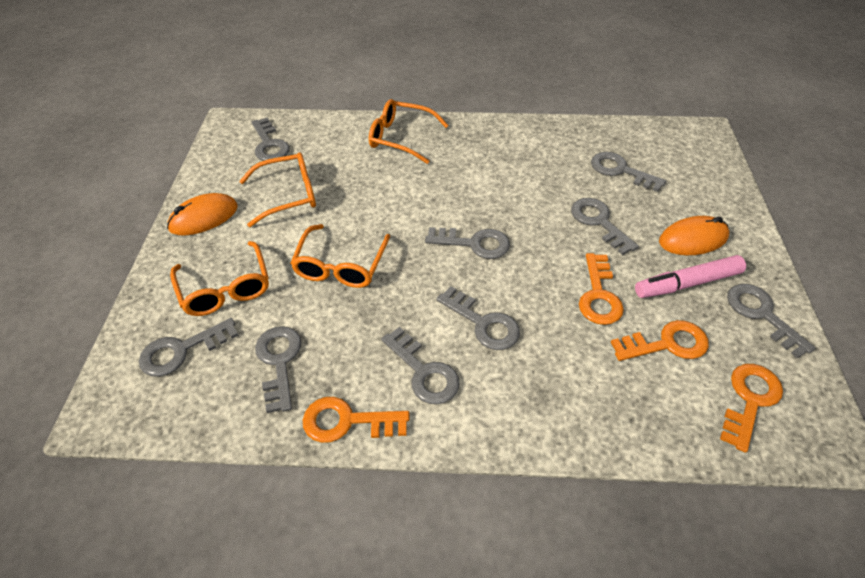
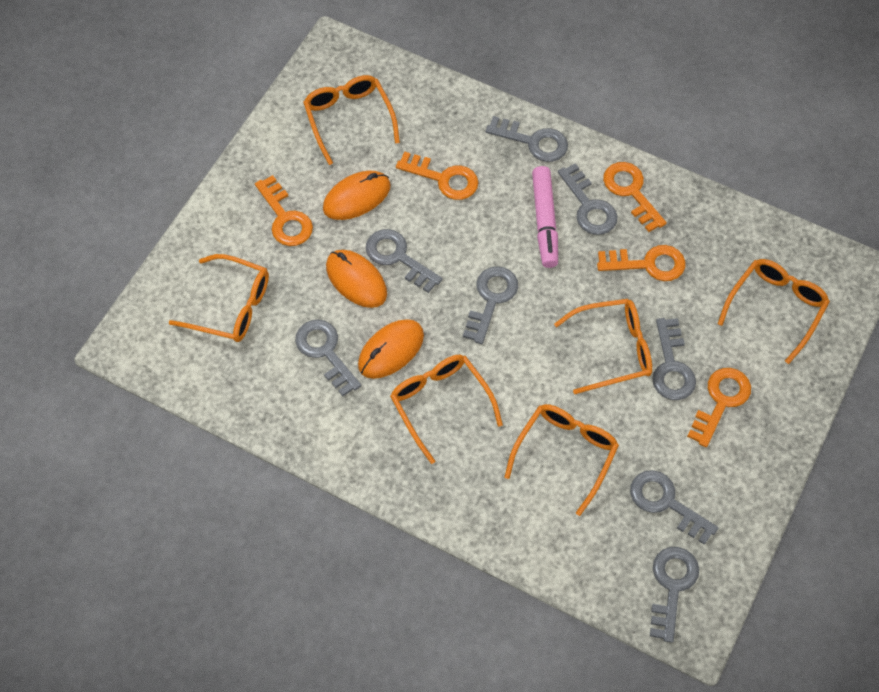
grey key: 9 -> 8
orange glasses: 4 -> 6
orange key: 4 -> 5
orange mouse: 2 -> 3

